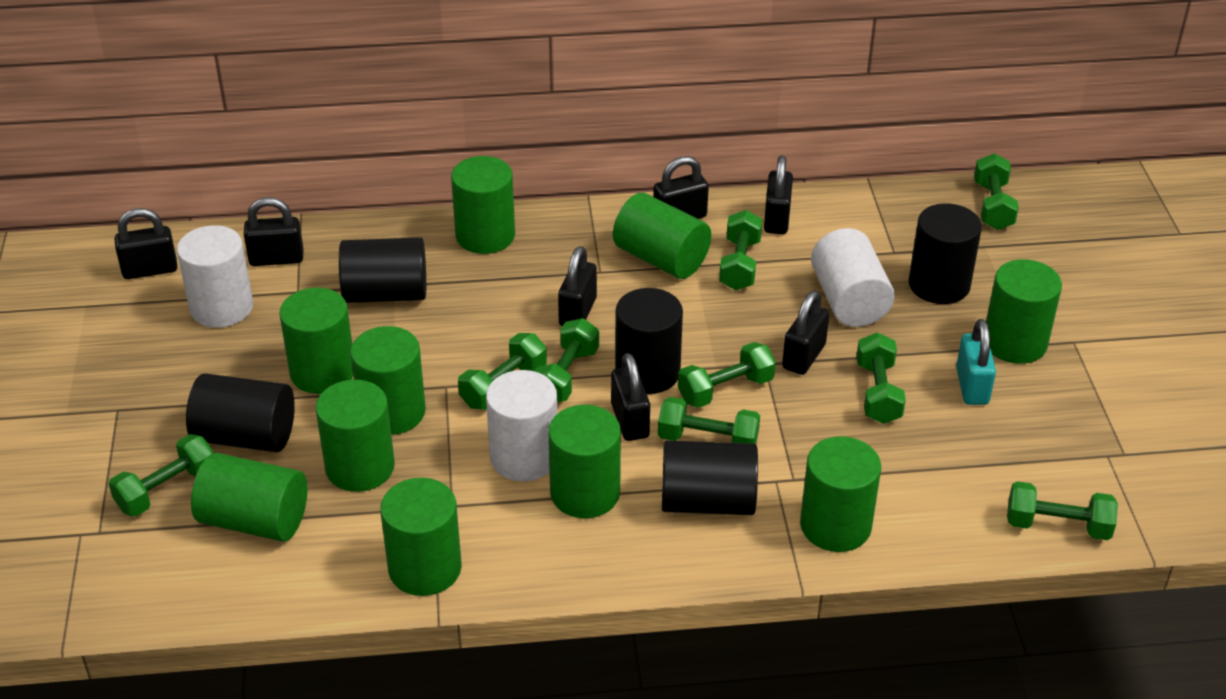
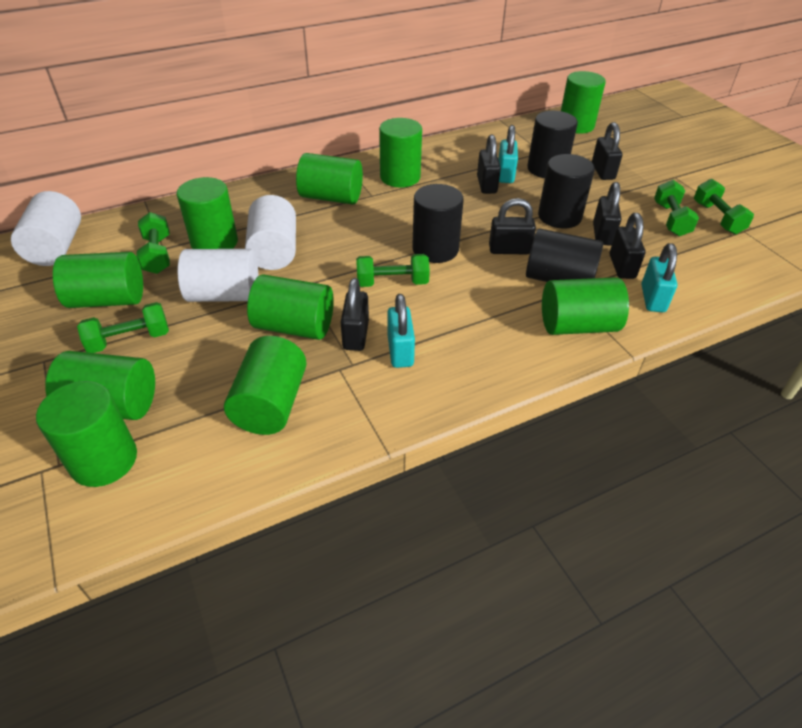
black cylinder: 5 -> 4
black padlock: 7 -> 6
green dumbbell: 9 -> 5
turquoise padlock: 1 -> 3

